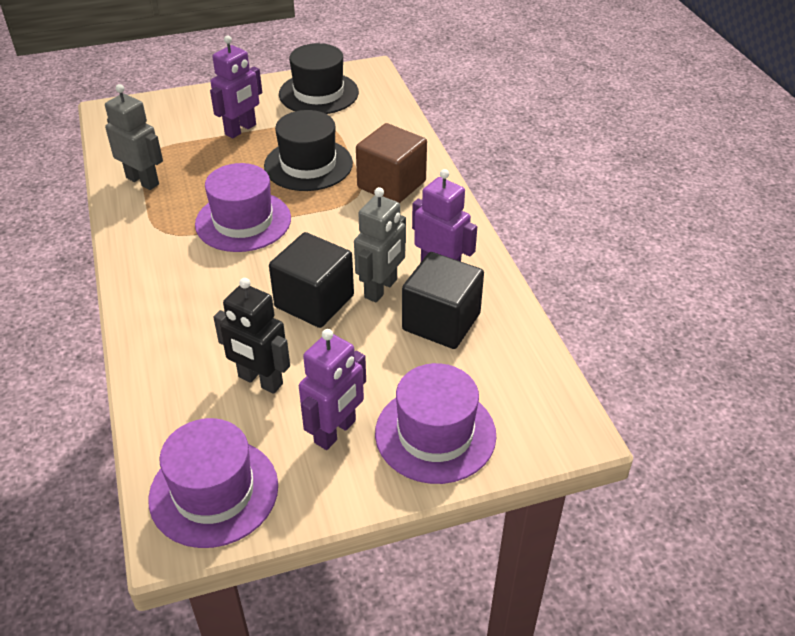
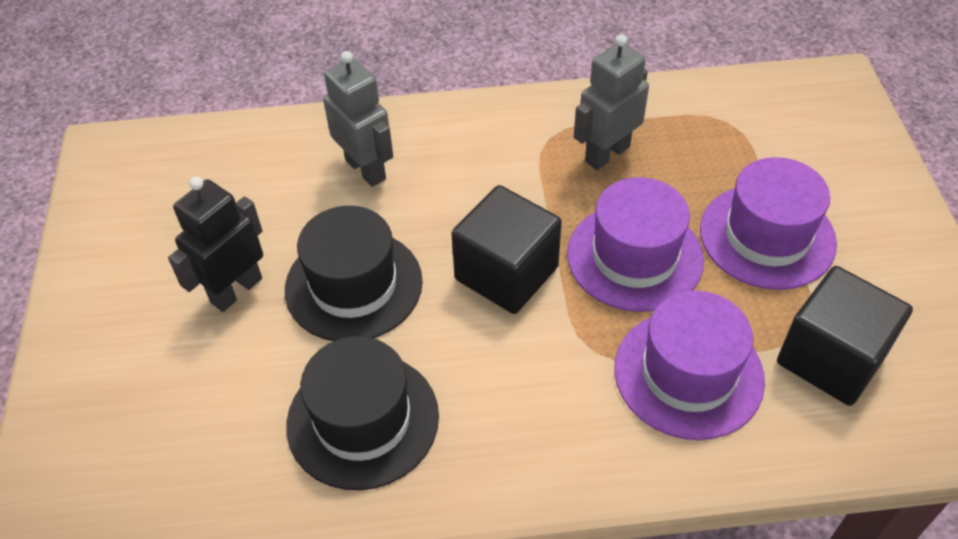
brown cube: 1 -> 0
purple robot: 3 -> 0

